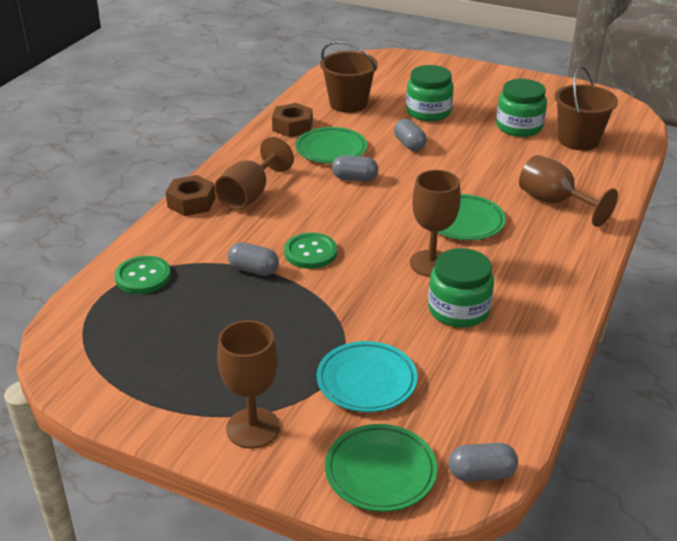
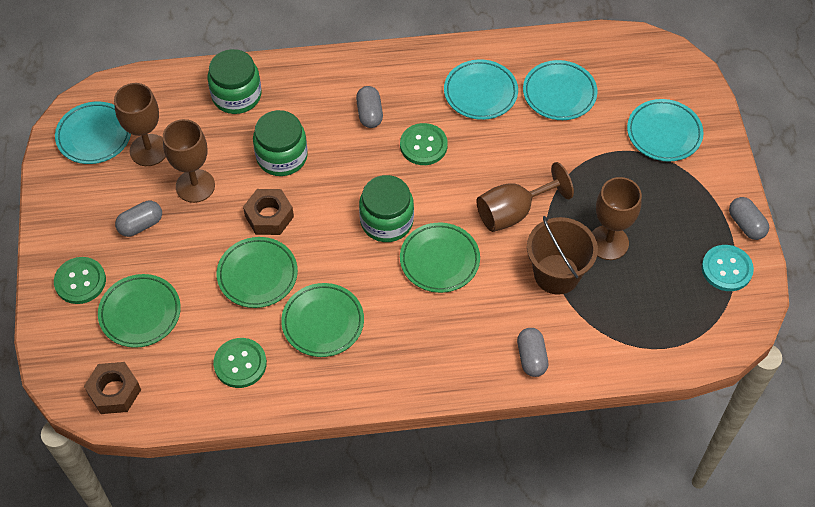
brown bucket: 2 -> 1
green button: 2 -> 3
green plate: 3 -> 4
turquoise button: 0 -> 1
turquoise plate: 1 -> 4

